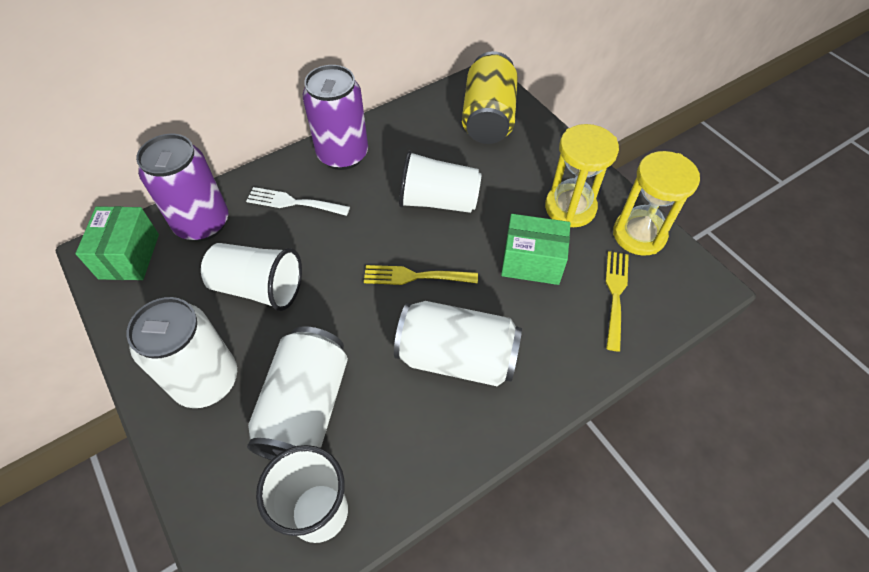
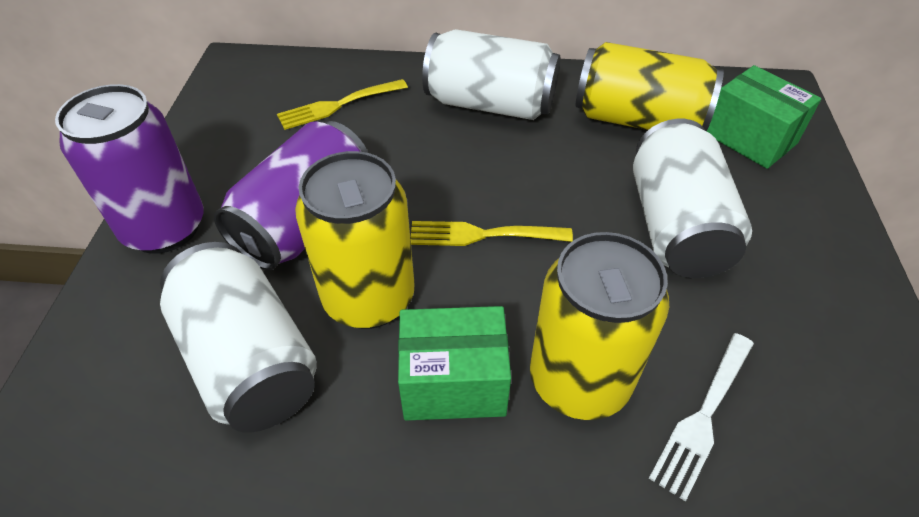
white cup: 3 -> 0
yellow can: 1 -> 3
yellow hourglass: 2 -> 0

